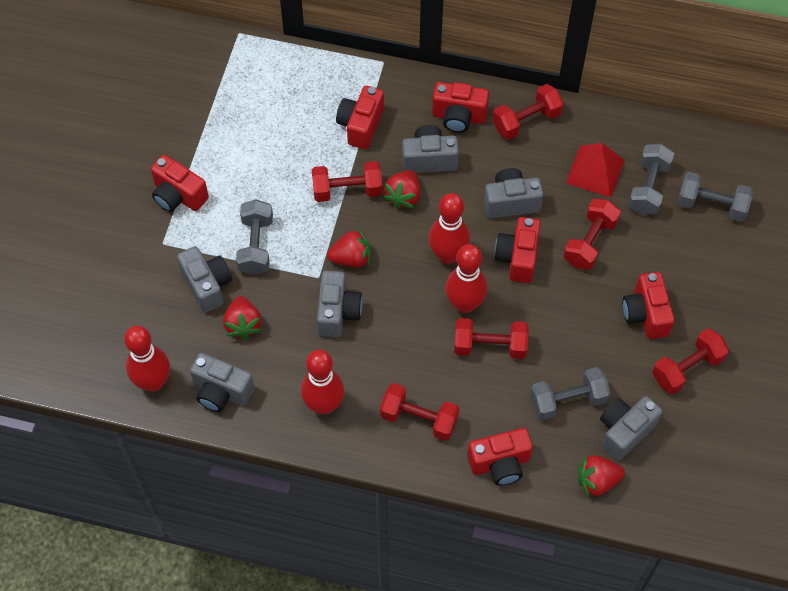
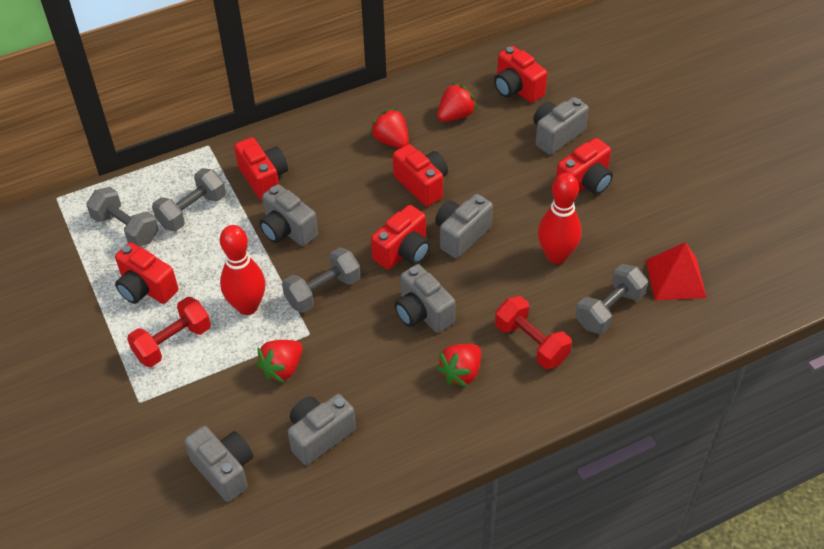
red bowling pin: 4 -> 2
red dumbbell: 6 -> 2

